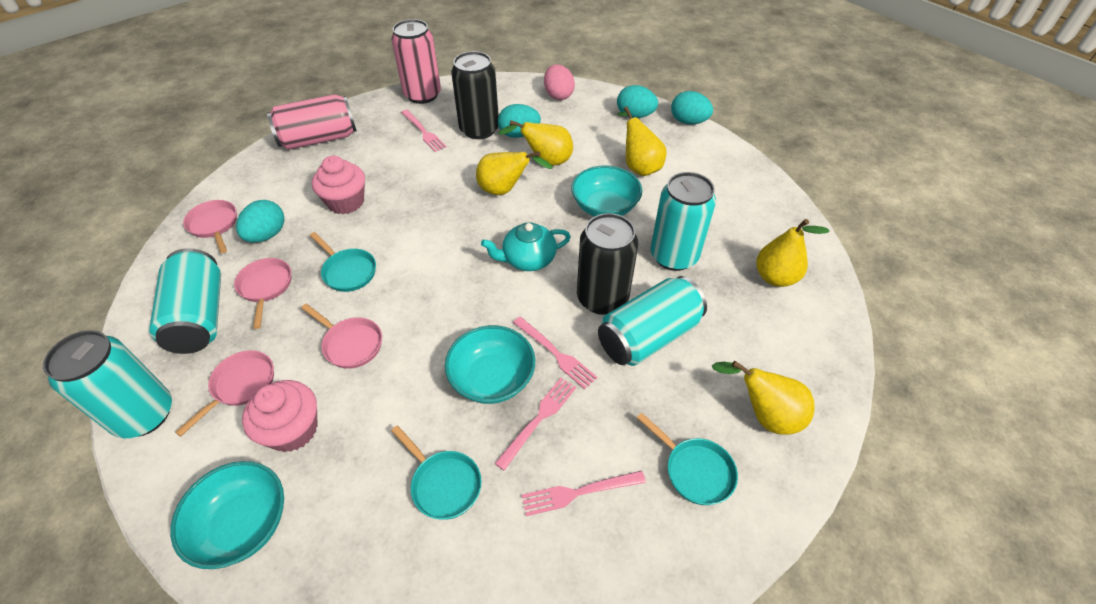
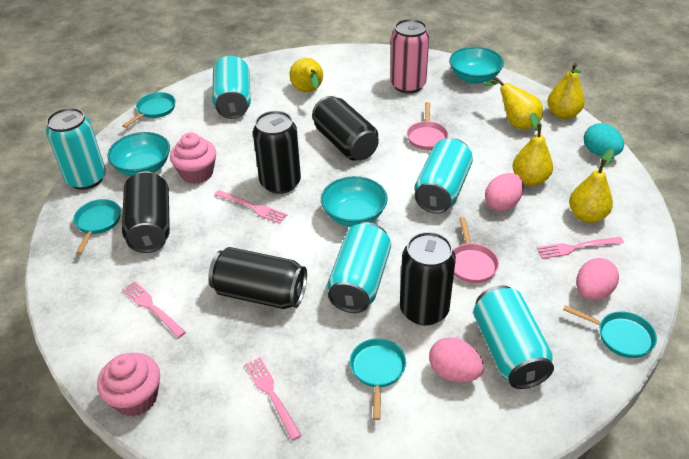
black can: 2 -> 5
pink can: 2 -> 1
pink egg: 1 -> 3
pink pan: 4 -> 2
turquoise can: 4 -> 5
turquoise egg: 4 -> 1
turquoise pan: 3 -> 4
turquoise teapot: 1 -> 0

